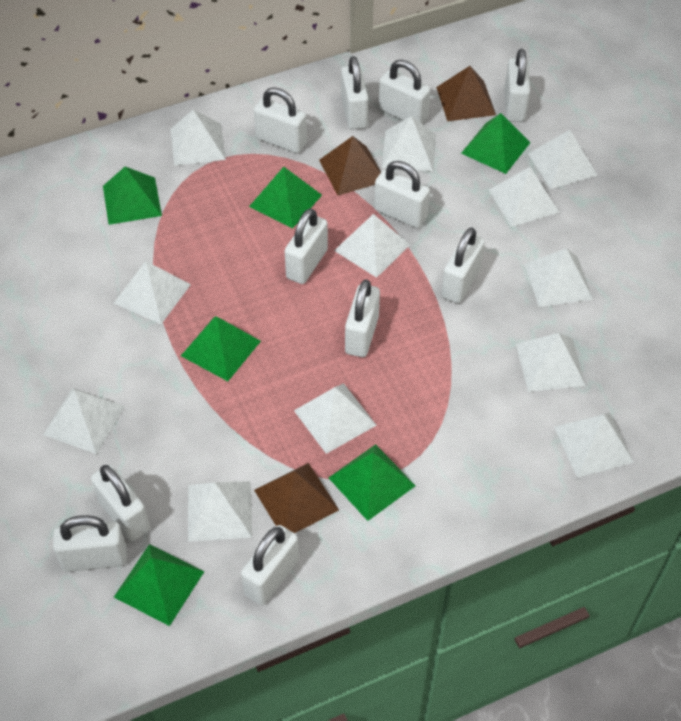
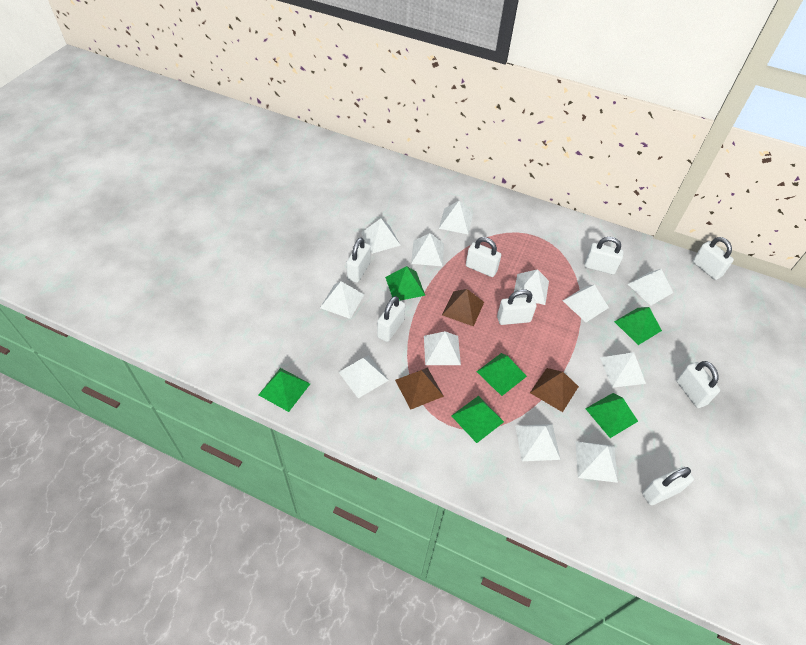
white padlock: 11 -> 8

